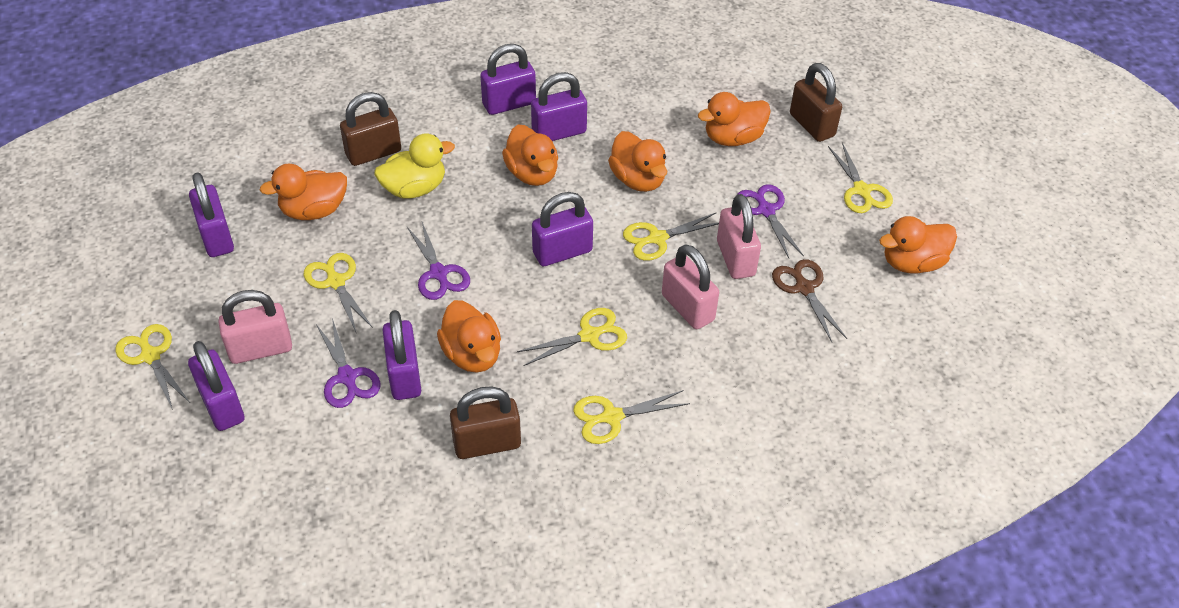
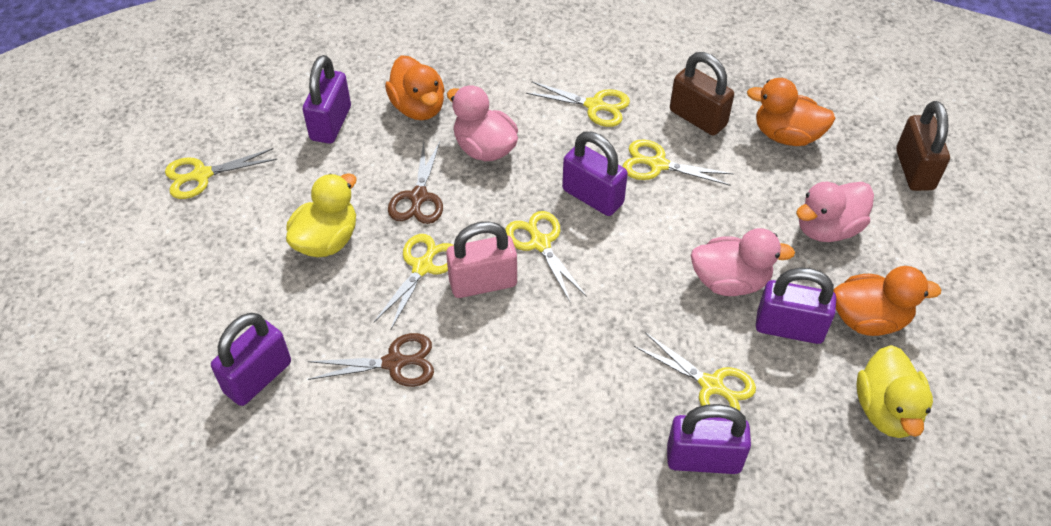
brown padlock: 3 -> 2
brown scissors: 1 -> 2
orange duck: 6 -> 3
pink duck: 0 -> 3
pink padlock: 3 -> 1
purple padlock: 6 -> 5
purple scissors: 3 -> 0
yellow duck: 1 -> 2

